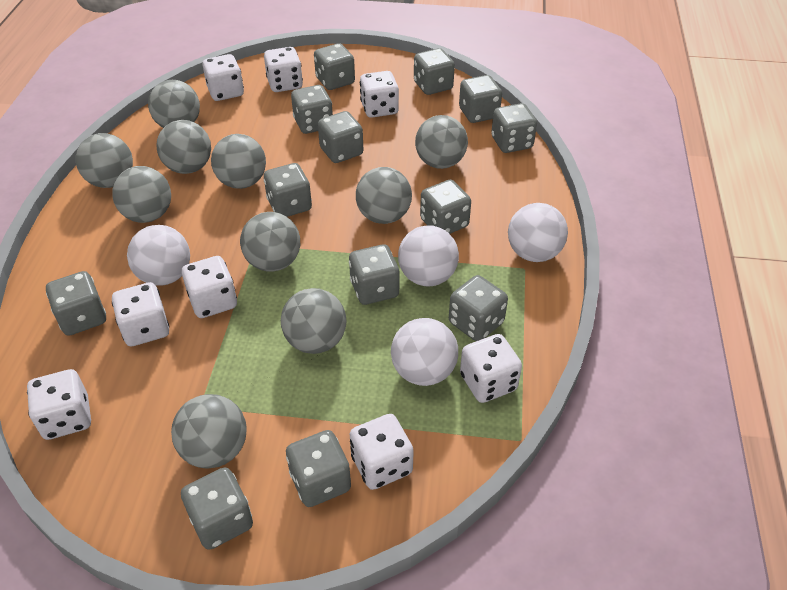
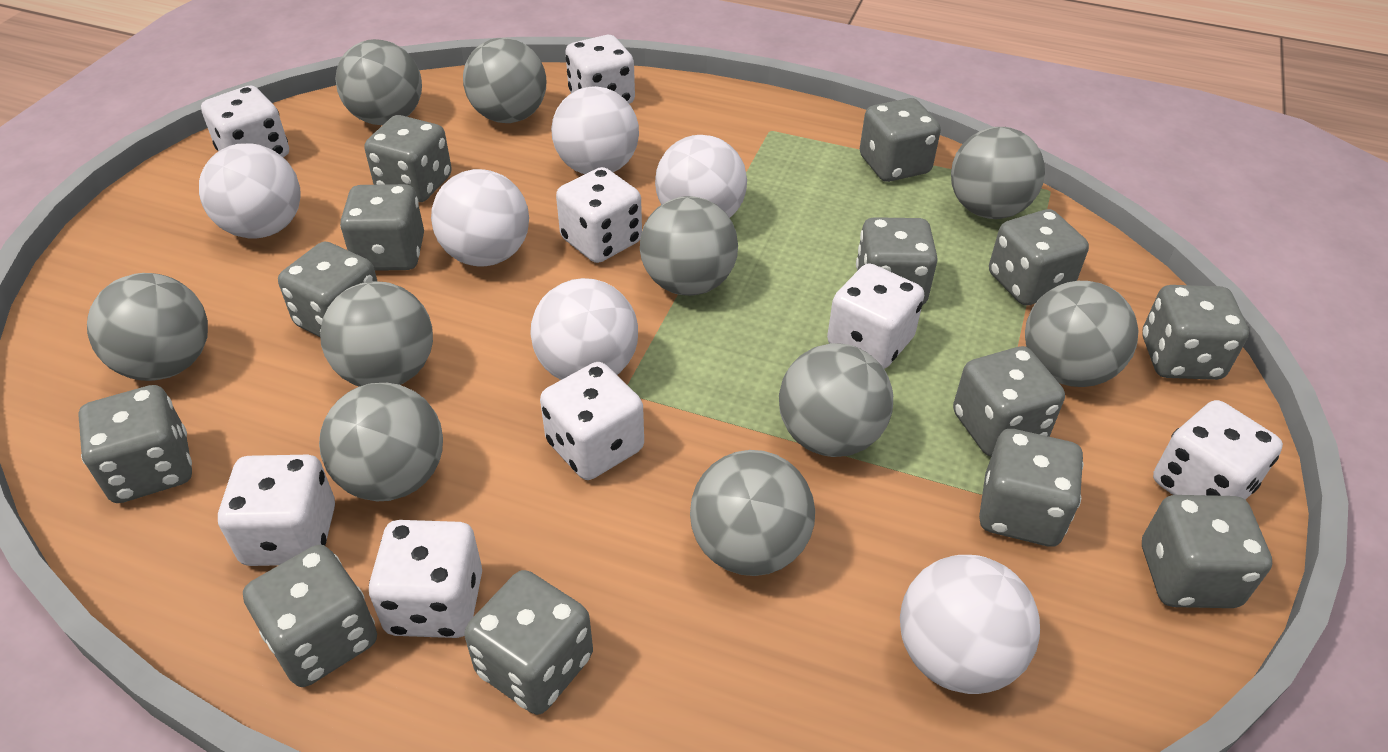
white ball: 4 -> 6

